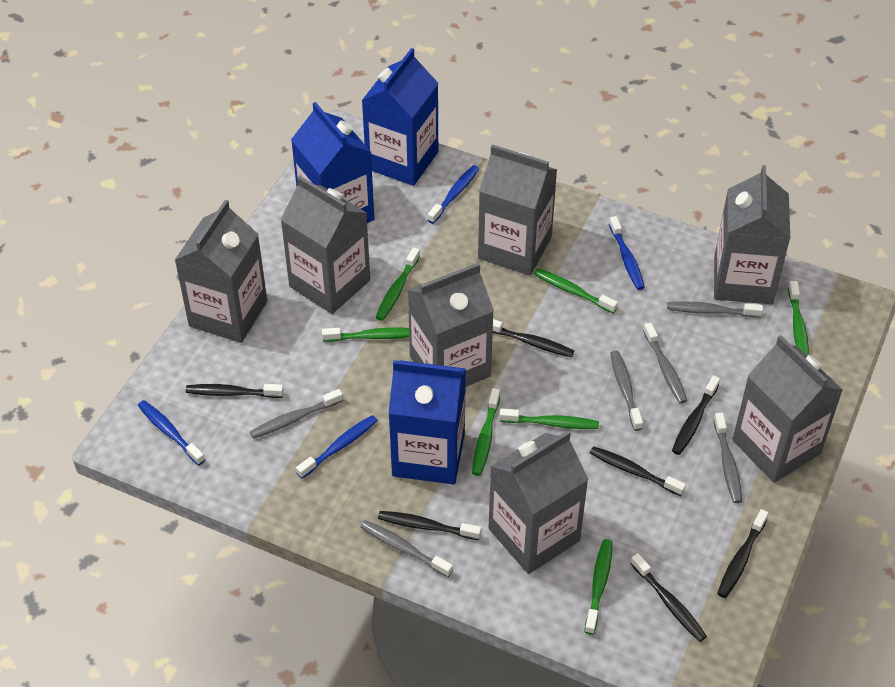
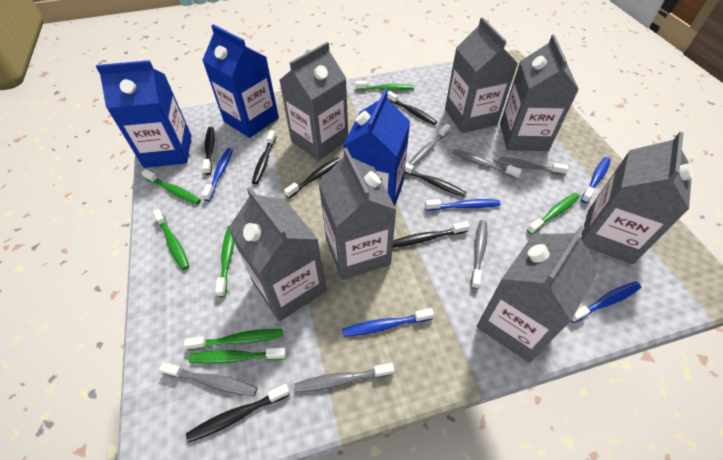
blue toothbrush: 4 -> 5

